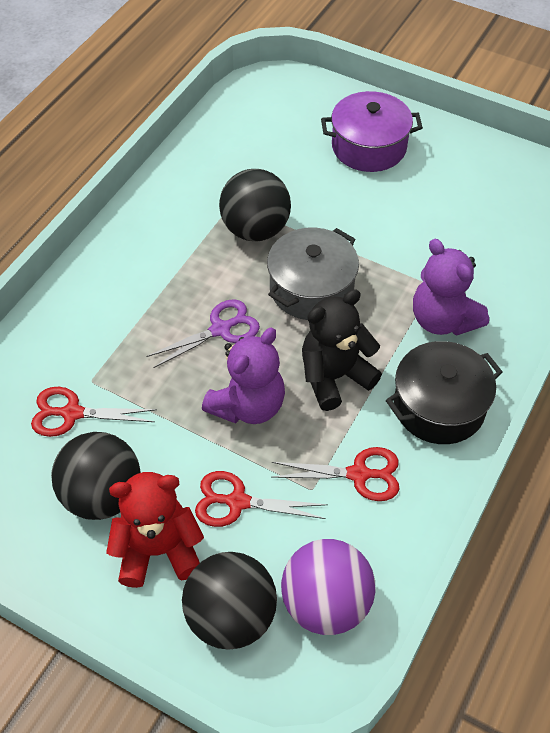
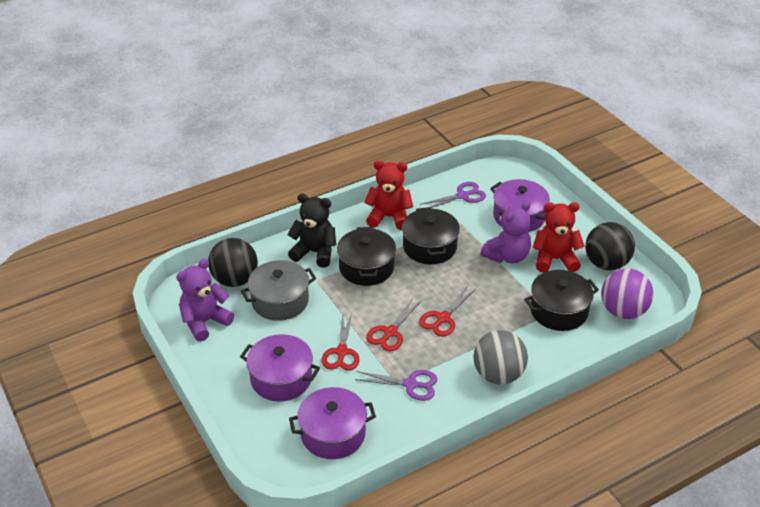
black ball: 3 -> 2
black pot: 1 -> 3
grey ball: 0 -> 1
purple pot: 1 -> 3
purple scissors: 1 -> 2
red teddy bear: 1 -> 2

